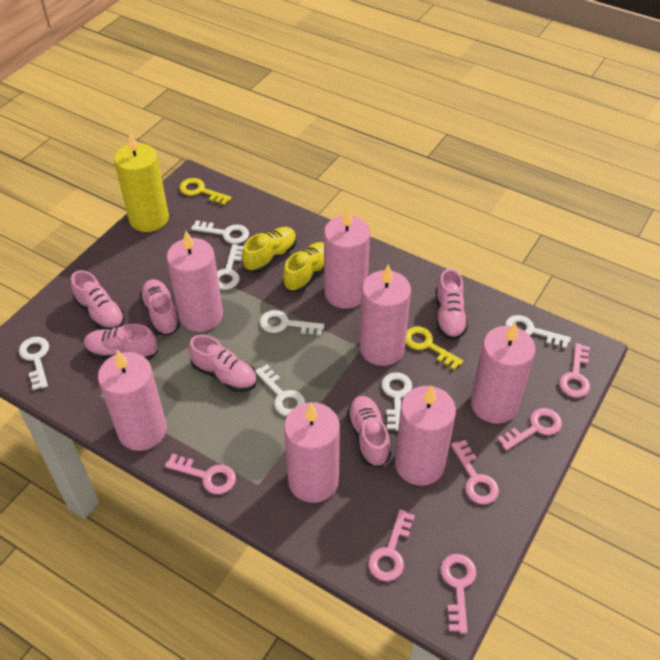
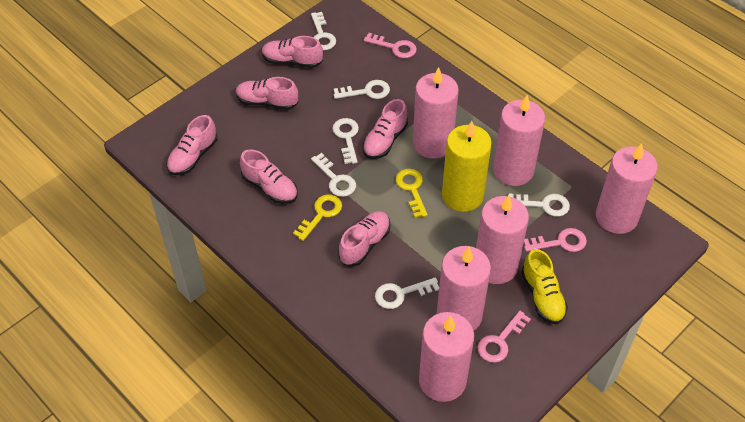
pink candle: 7 -> 6
pink key: 6 -> 3
white key: 7 -> 6
yellow shoe: 2 -> 1

